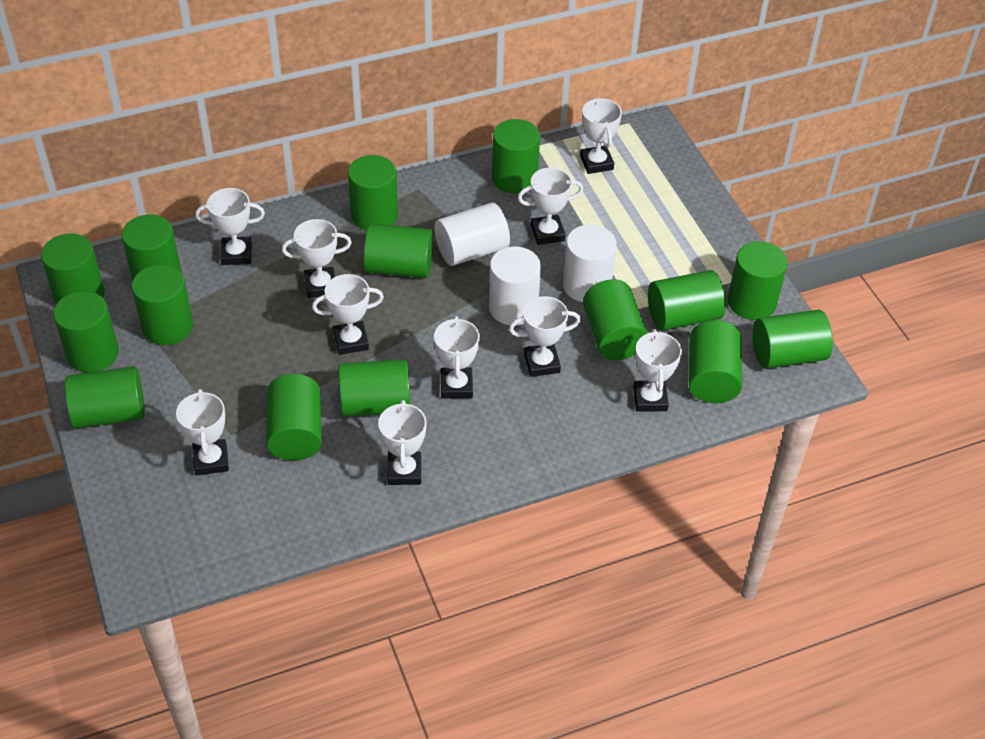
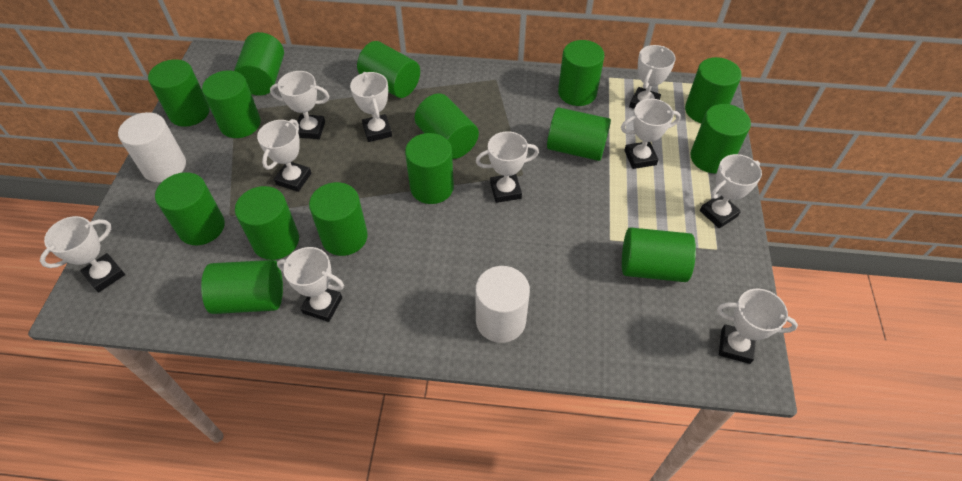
white cylinder: 3 -> 2

